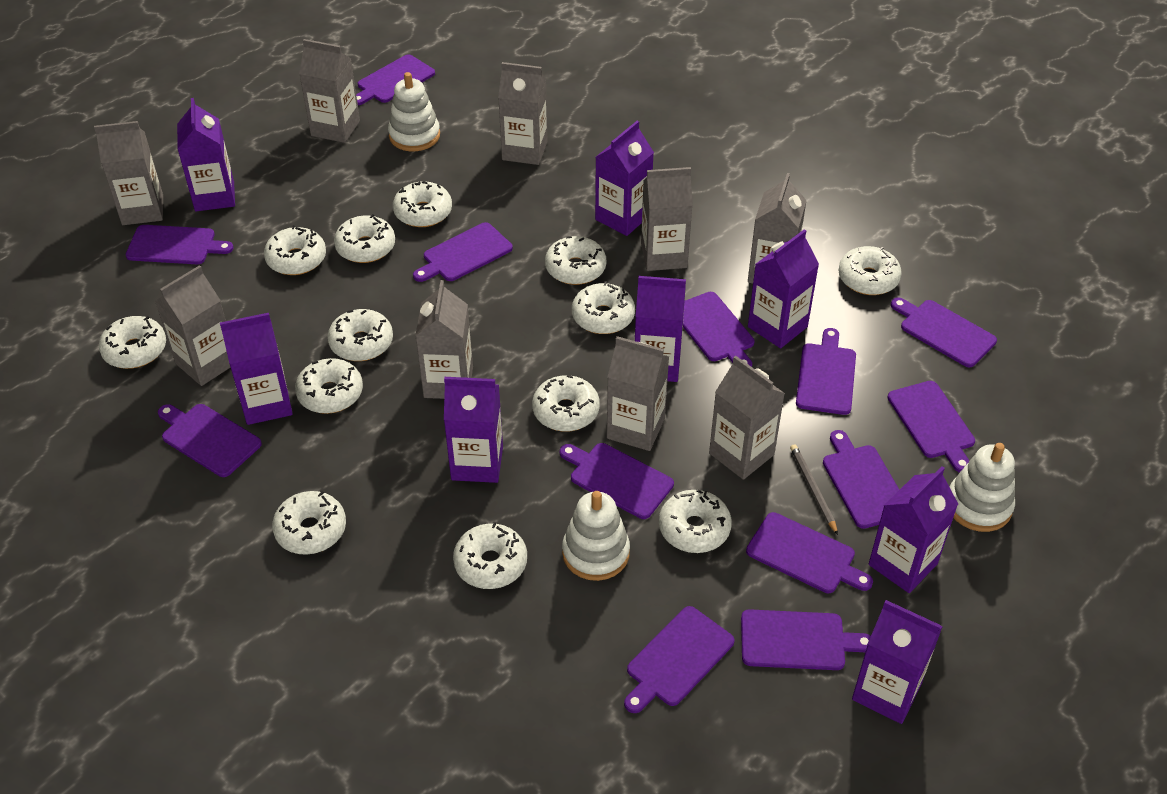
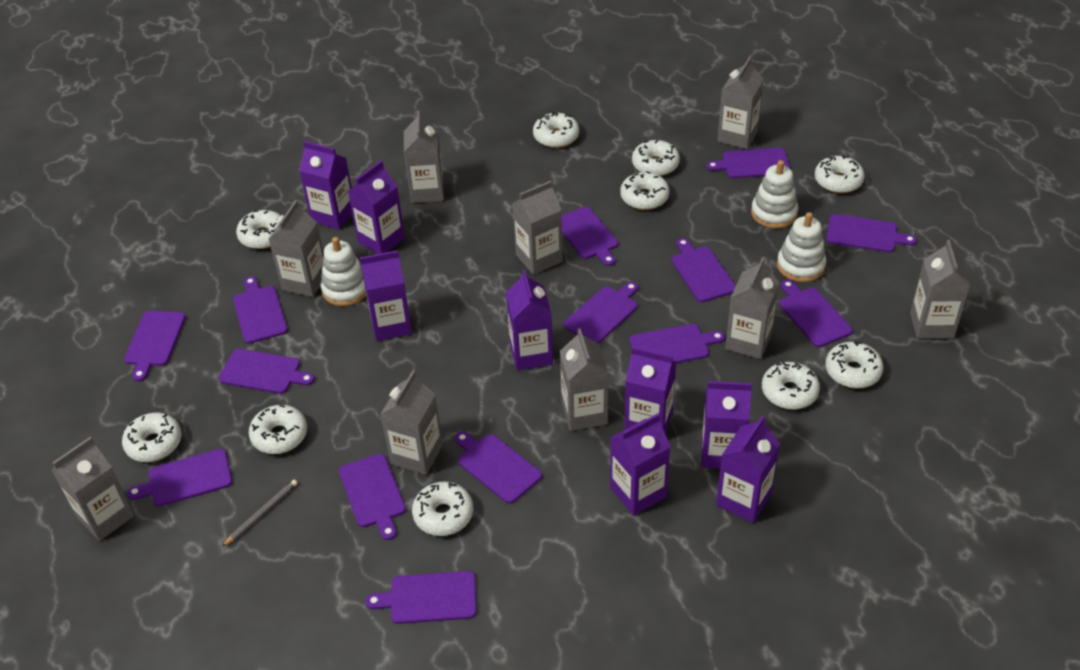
purple cutting board: 13 -> 14
white donut: 13 -> 10

